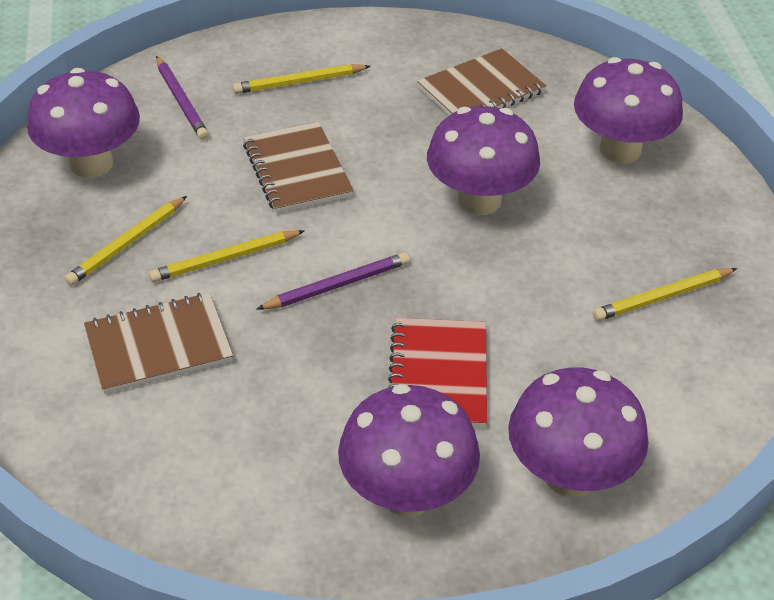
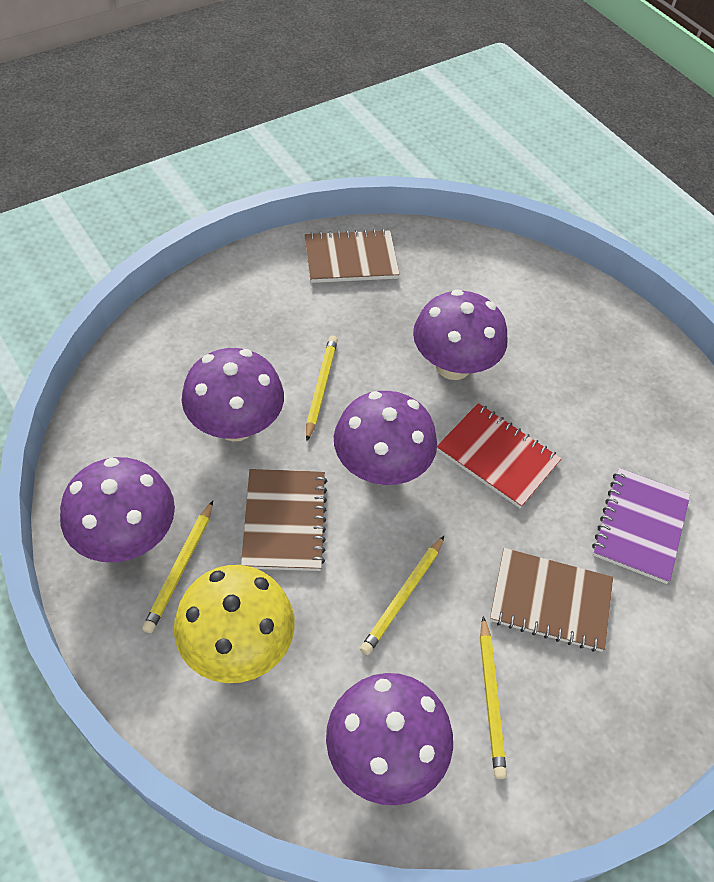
purple notebook: 0 -> 1
purple pencil: 2 -> 0
yellow mushroom: 0 -> 1

